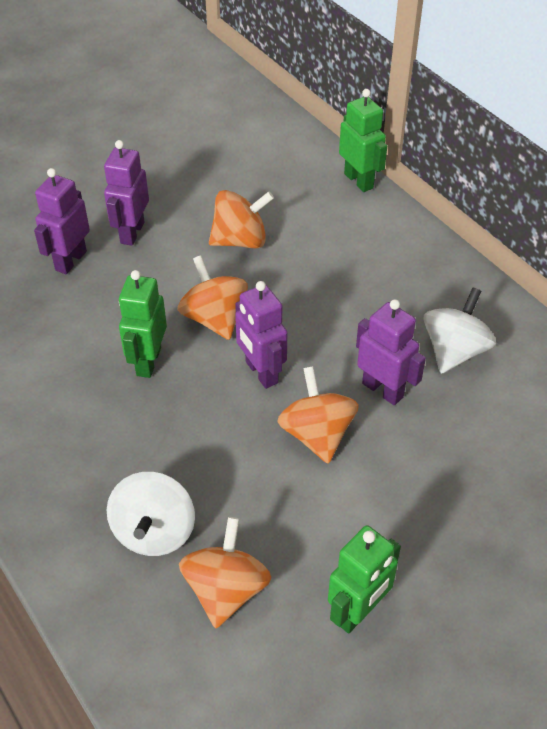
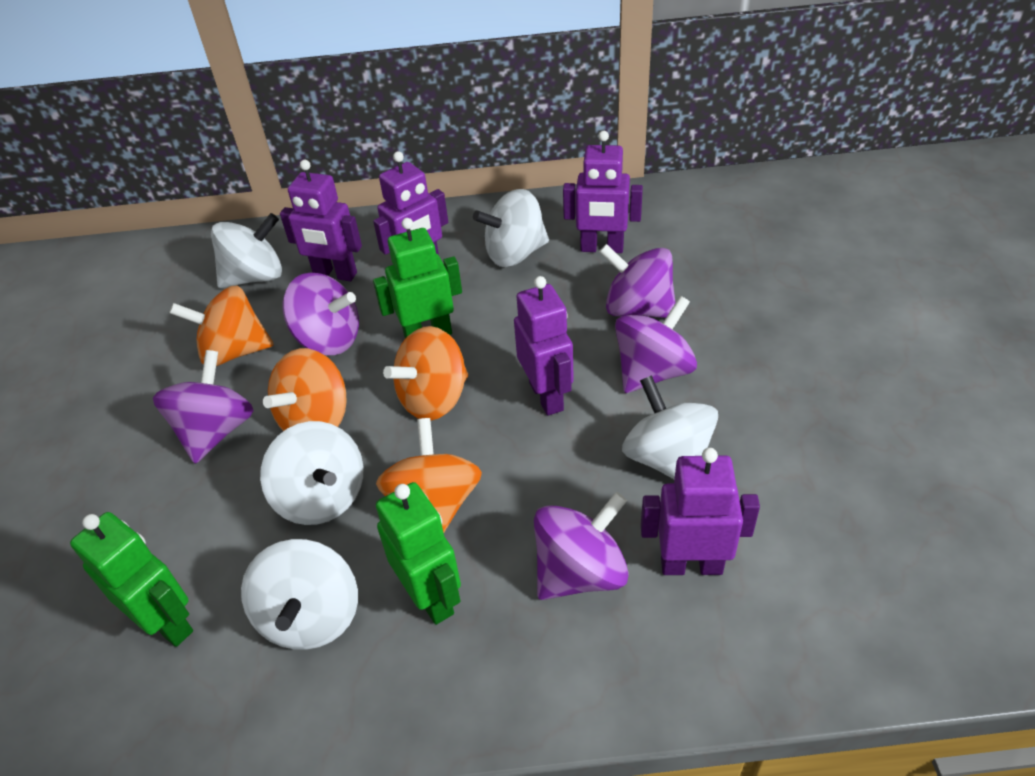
purple robot: 4 -> 5
purple spinning top: 0 -> 5
white spinning top: 2 -> 5

